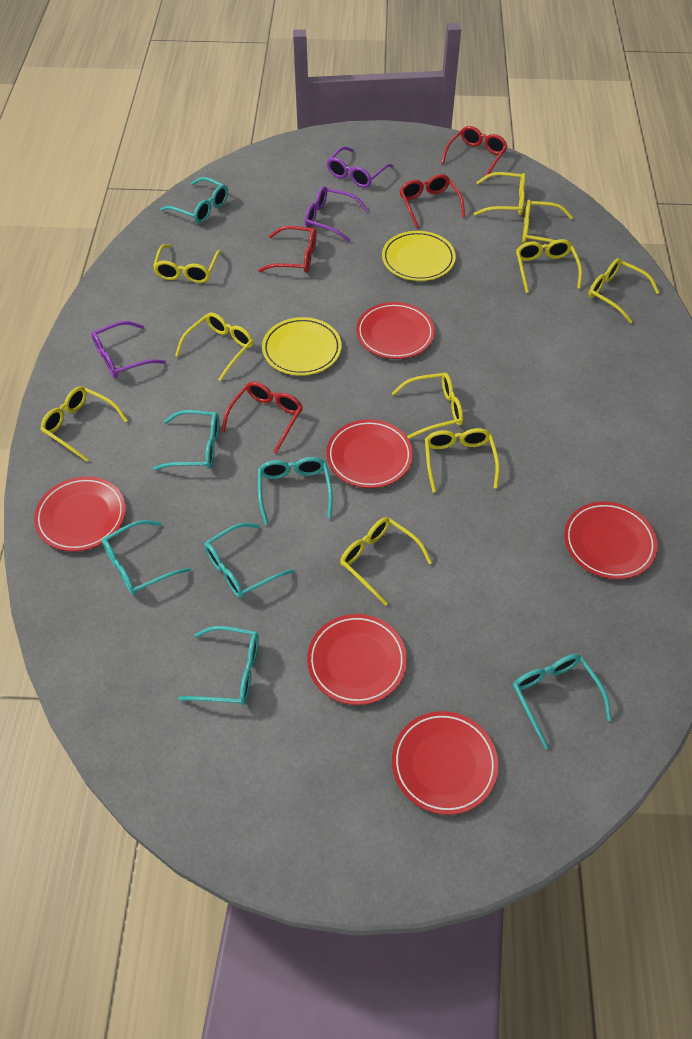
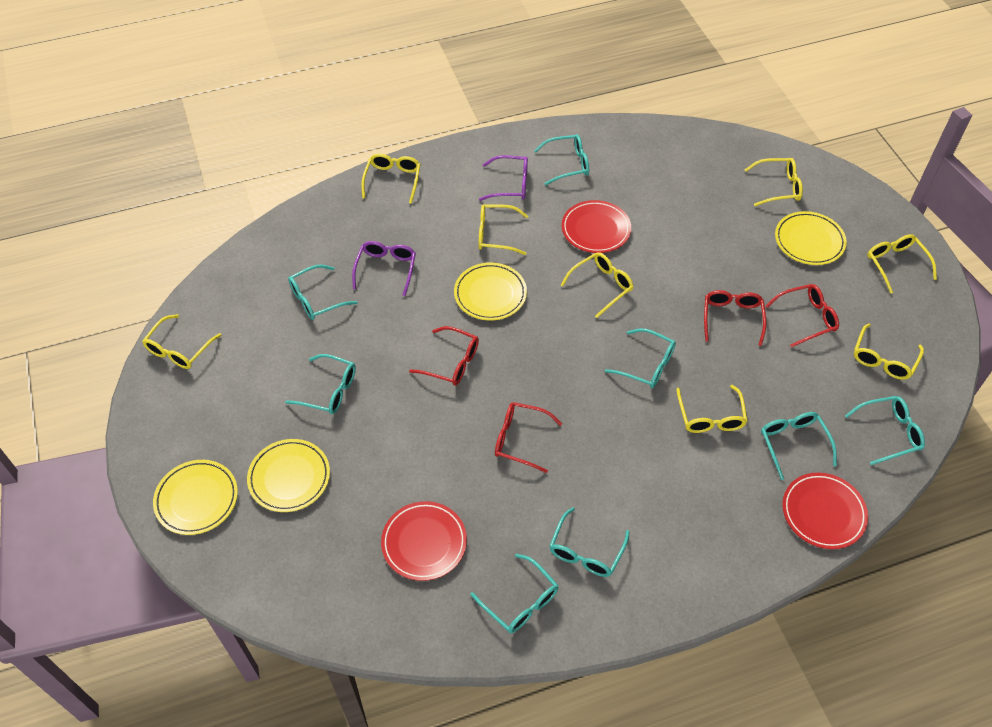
purple glasses: 3 -> 2
red plate: 6 -> 3
turquoise glasses: 7 -> 8
yellow glasses: 10 -> 8
yellow plate: 2 -> 4

